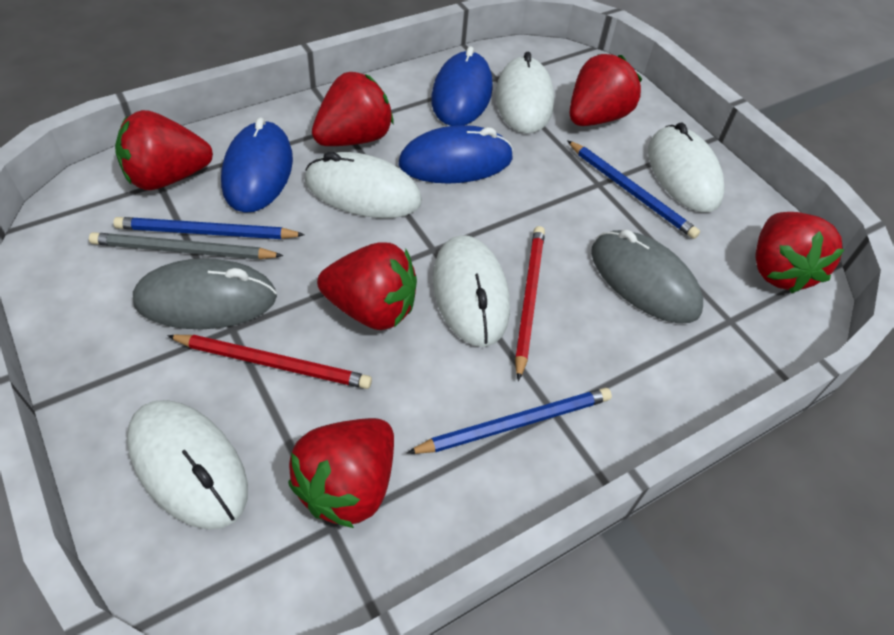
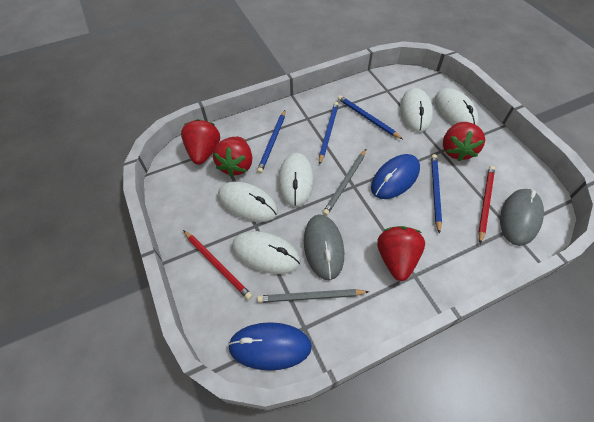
blue mouse: 3 -> 2
blue pencil: 3 -> 4
grey pencil: 1 -> 2
red strawberry: 6 -> 4

